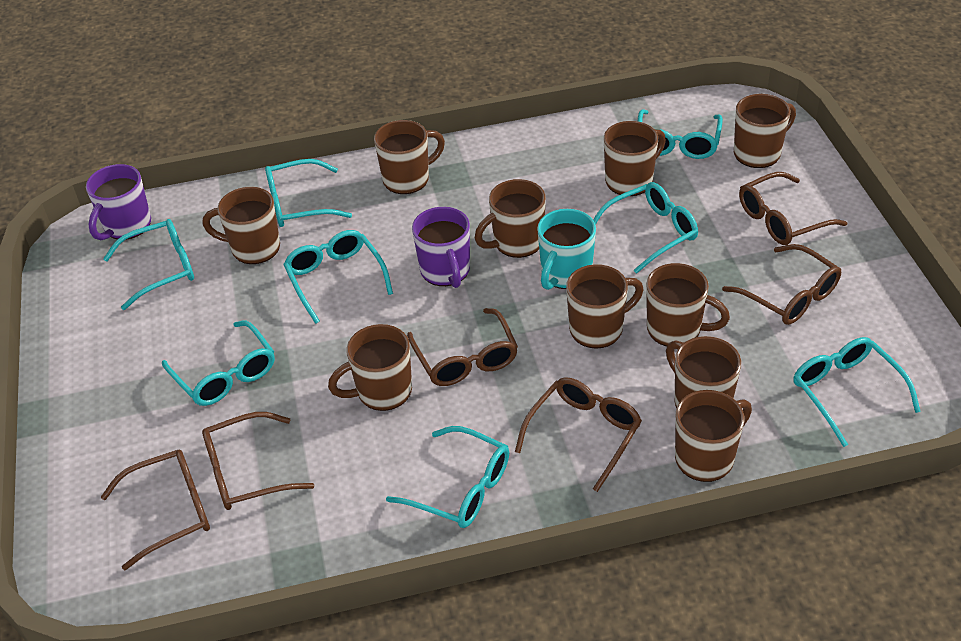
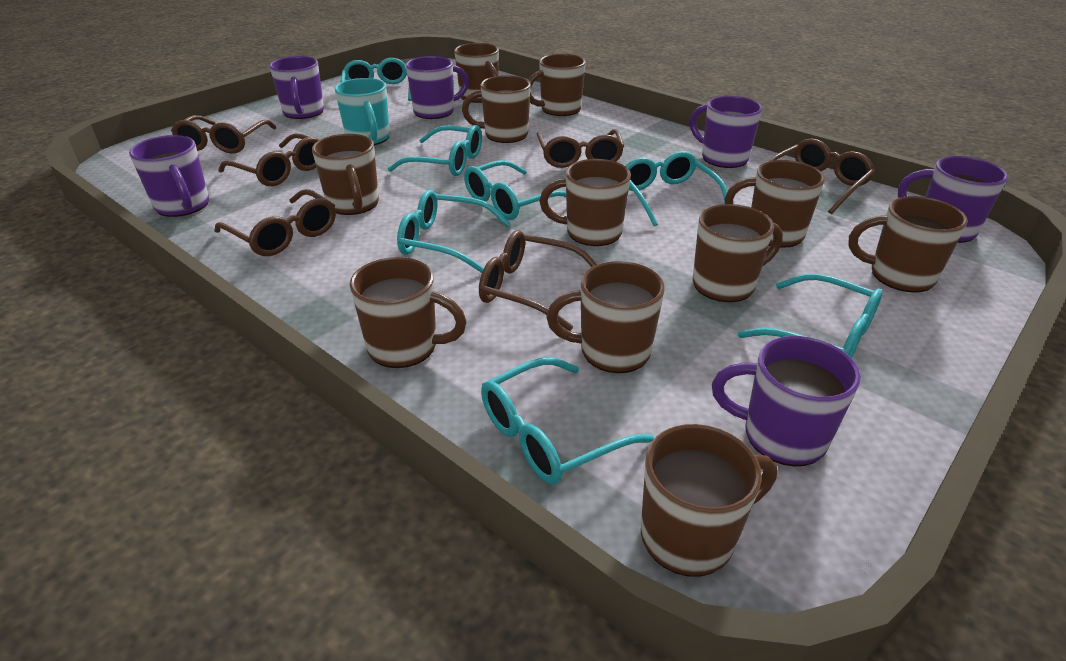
brown mug: 10 -> 11
purple mug: 2 -> 6
turquoise glasses: 8 -> 7

